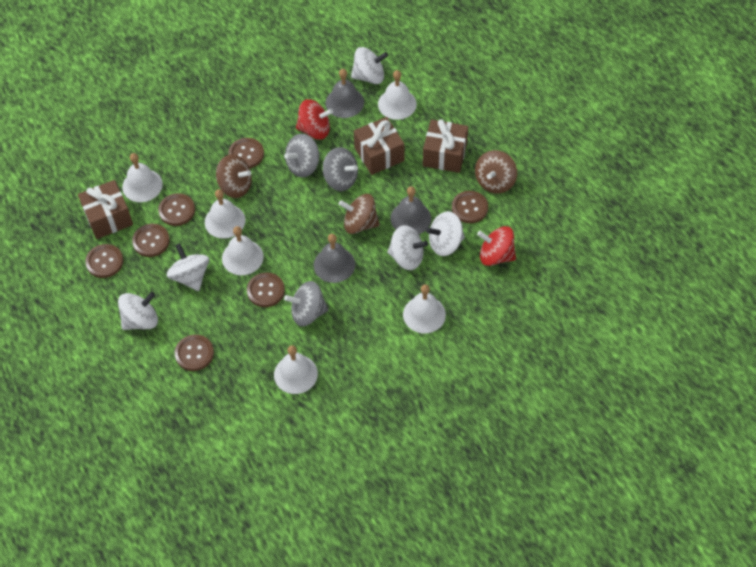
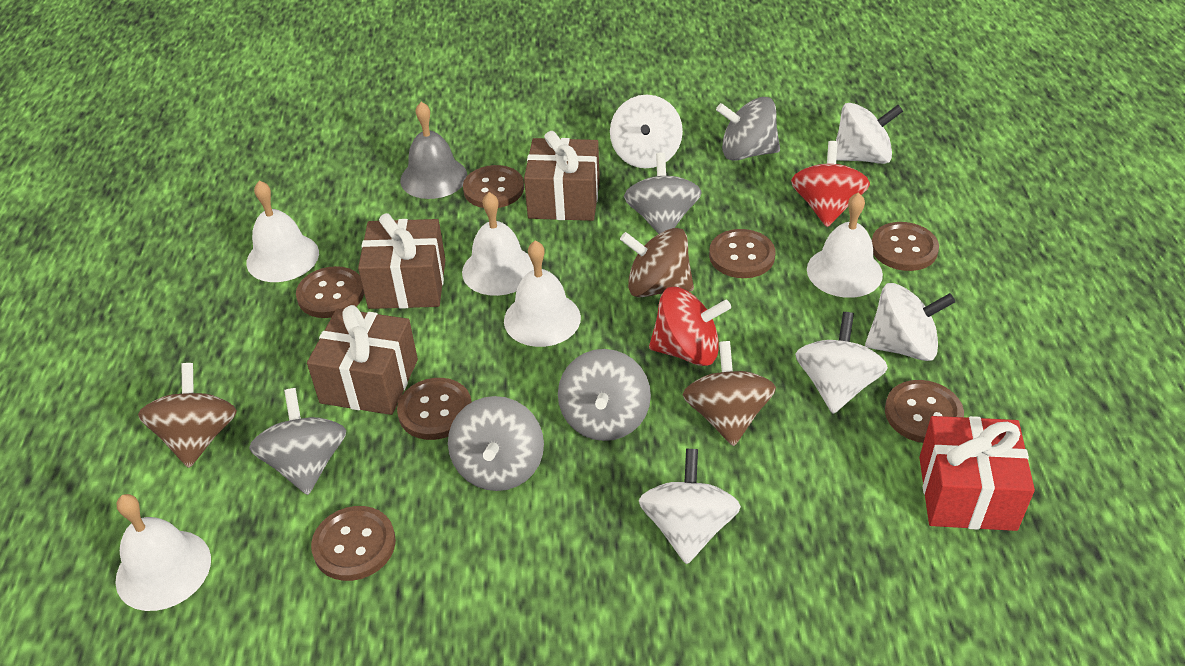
grey bell: 3 -> 1
grey spinning top: 3 -> 5
red gift: 0 -> 1
white bell: 6 -> 5

